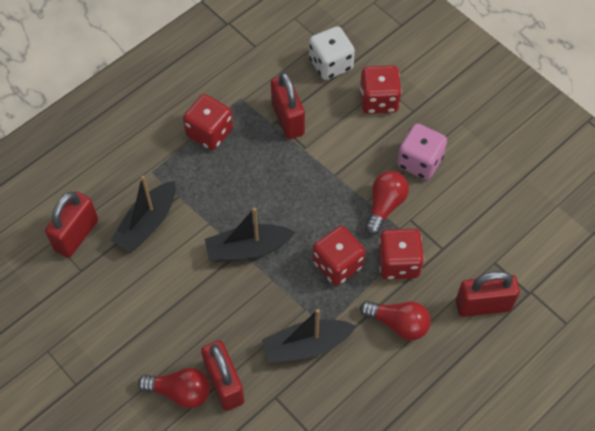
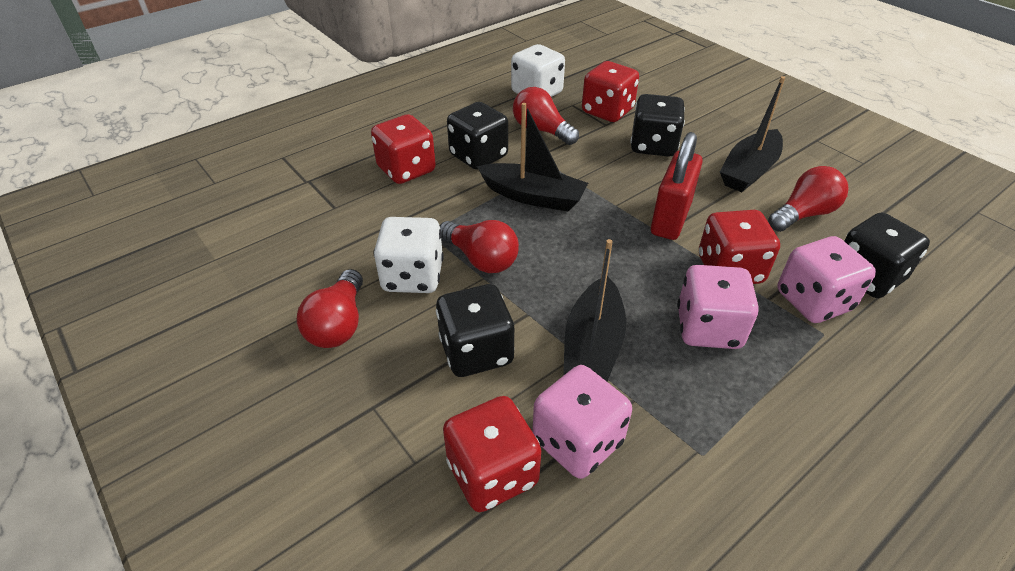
black dice: 0 -> 4
pink dice: 1 -> 3
red light bulb: 3 -> 4
red padlock: 4 -> 1
white dice: 1 -> 2

